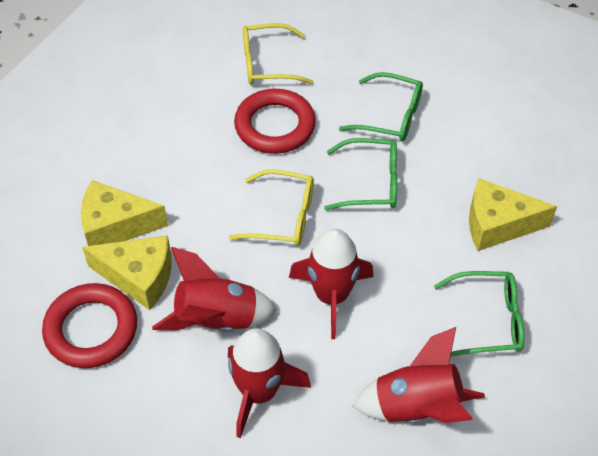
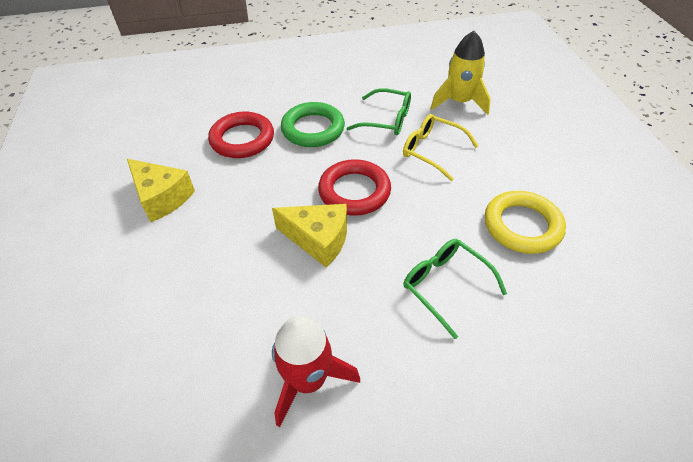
green glasses: 3 -> 2
green ring: 0 -> 1
red rocket: 4 -> 1
yellow cheese: 3 -> 2
yellow glasses: 2 -> 1
yellow ring: 0 -> 1
yellow rocket: 0 -> 1

